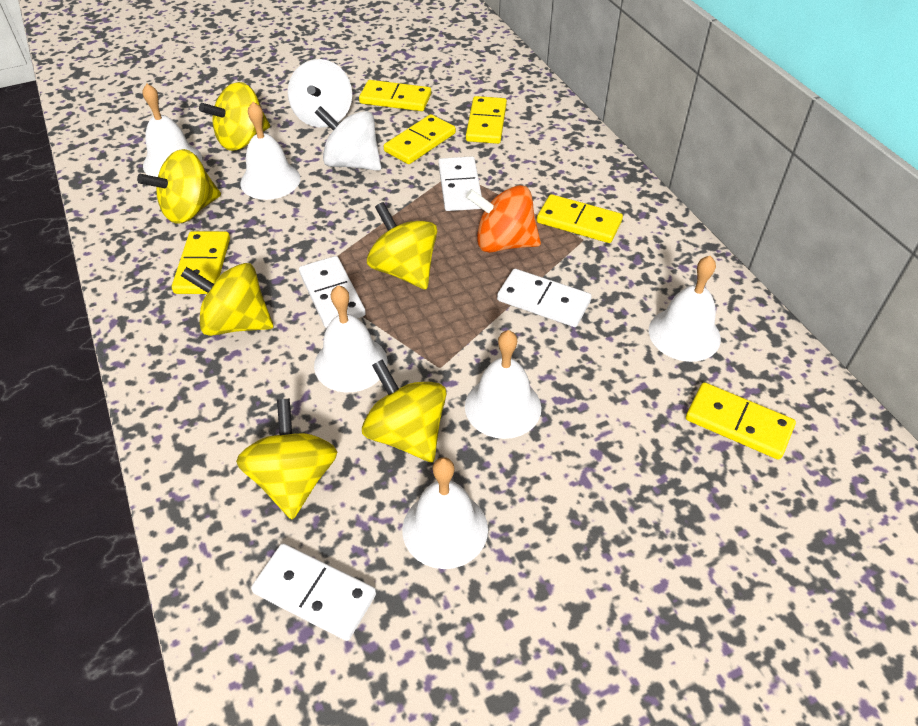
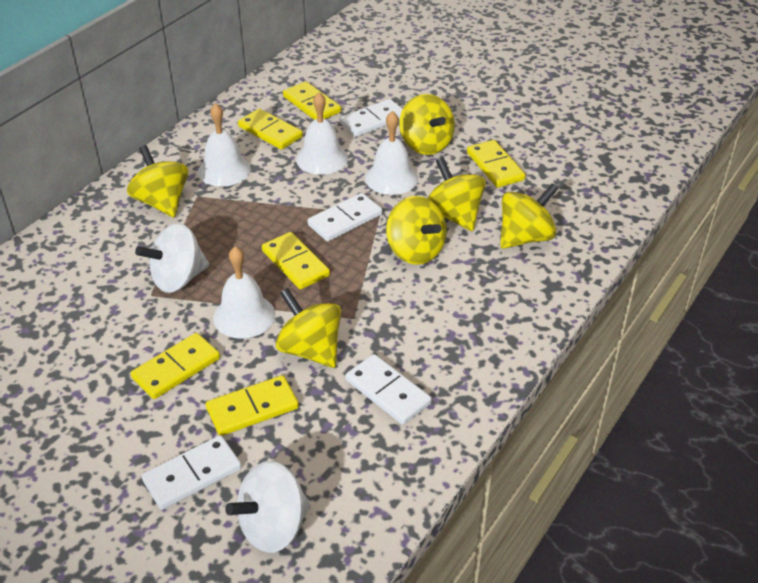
orange spinning top: 1 -> 0
white bell: 6 -> 4

